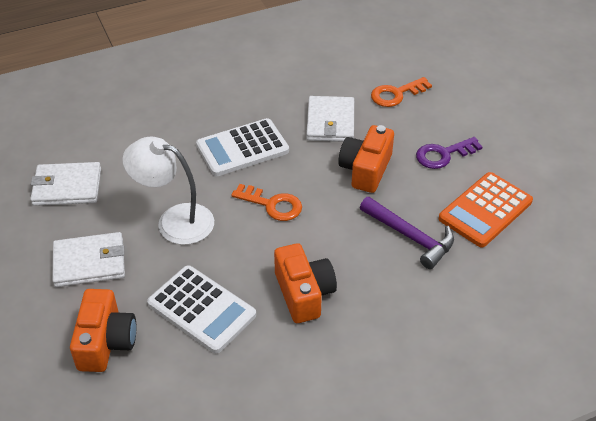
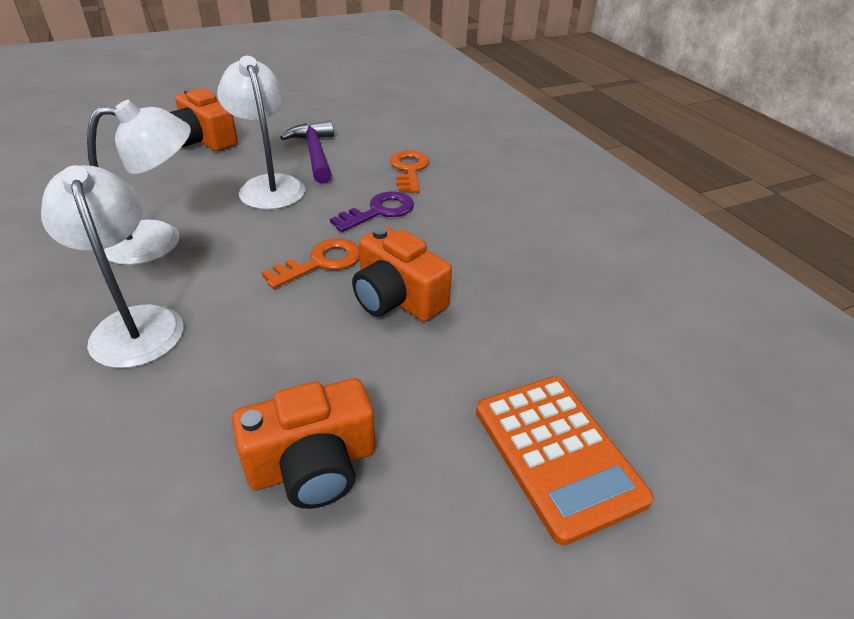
white calculator: 2 -> 0
white lamp: 1 -> 3
white wallet: 3 -> 0

